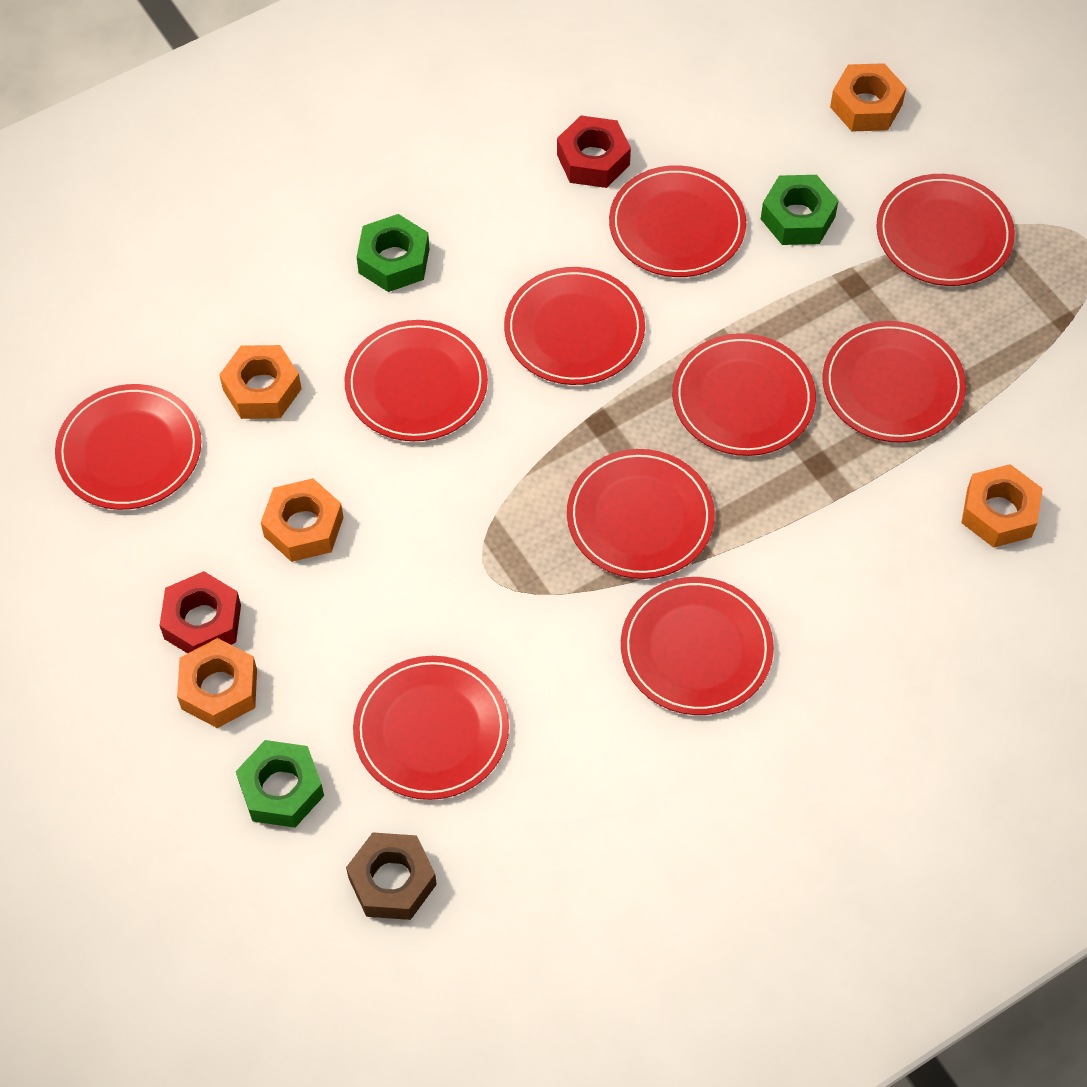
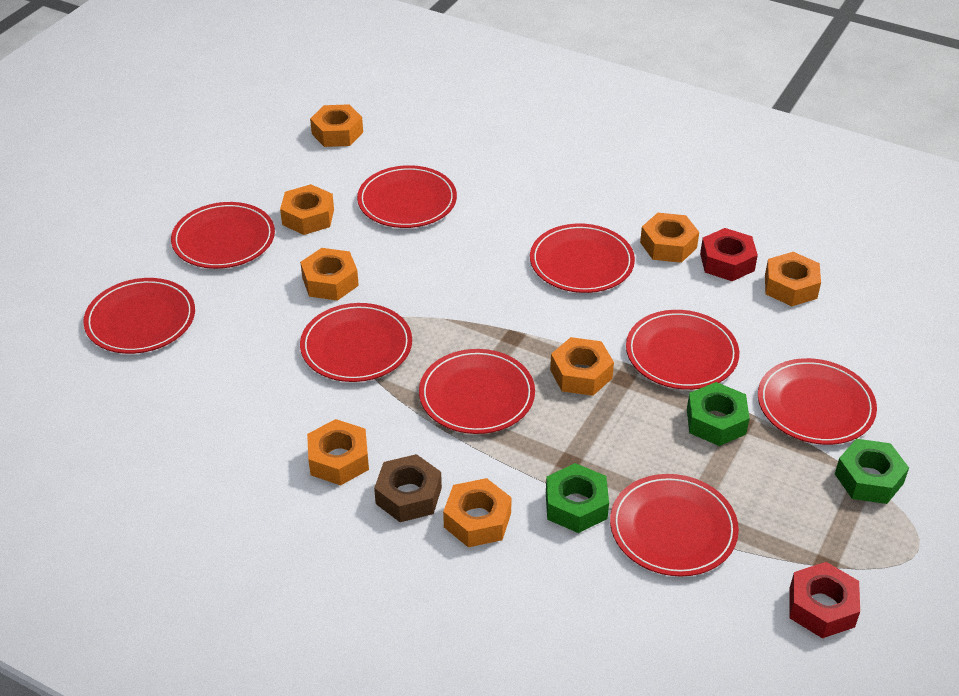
orange nut: 5 -> 8
red plate: 10 -> 9

